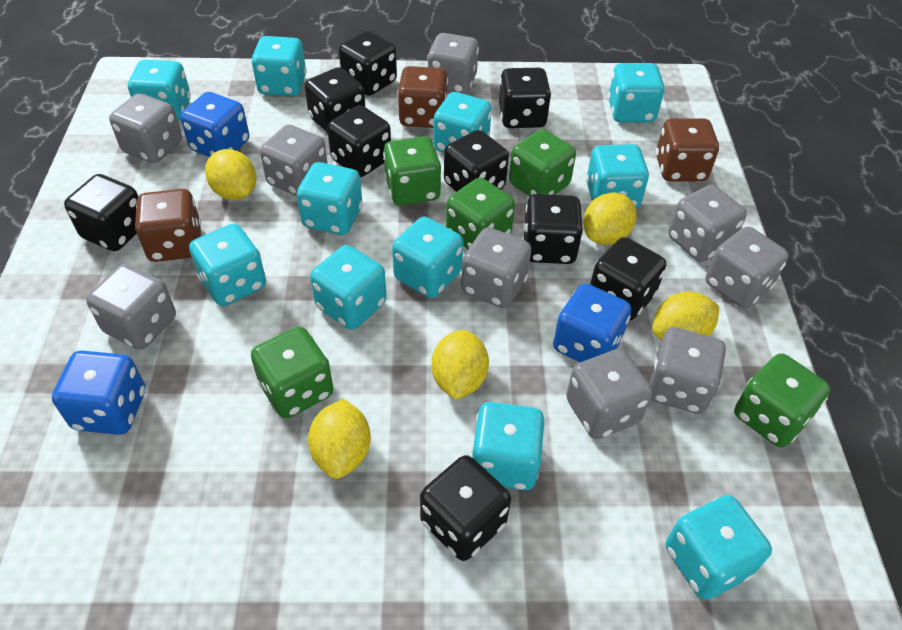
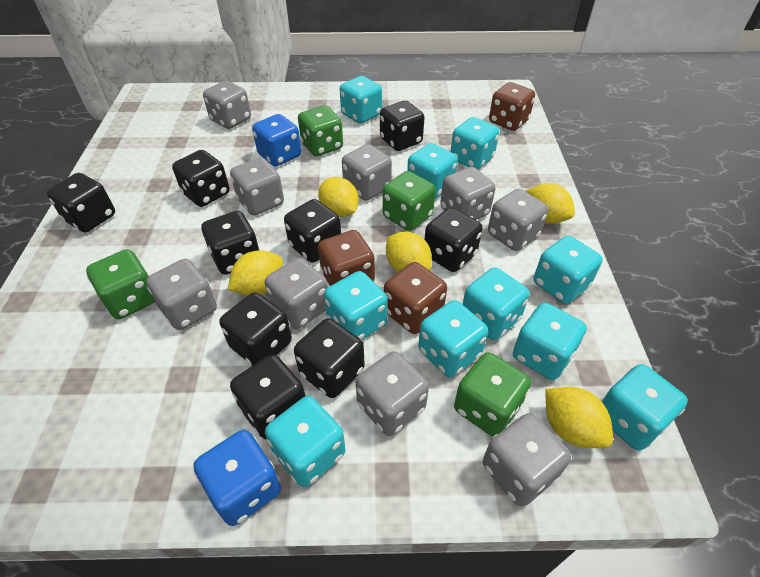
blue dice: 3 -> 2
green dice: 5 -> 4
turquoise dice: 11 -> 10

